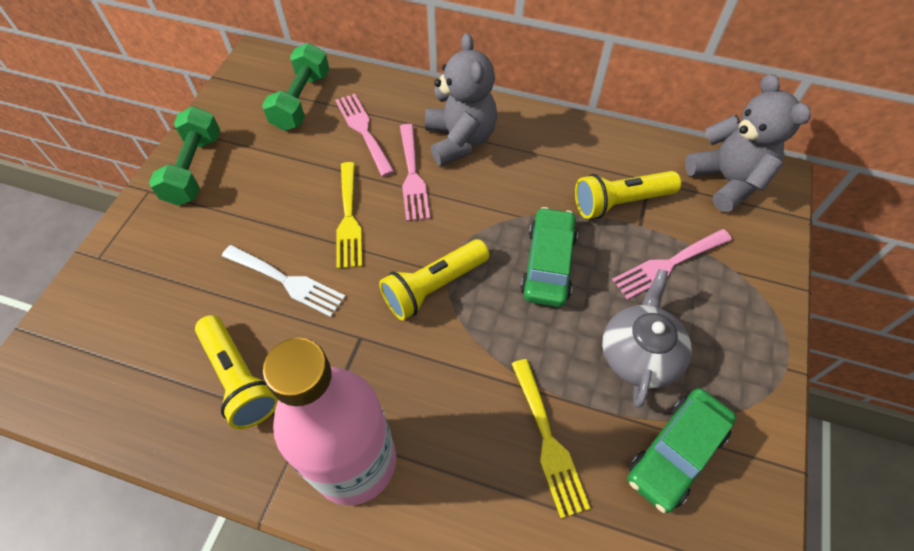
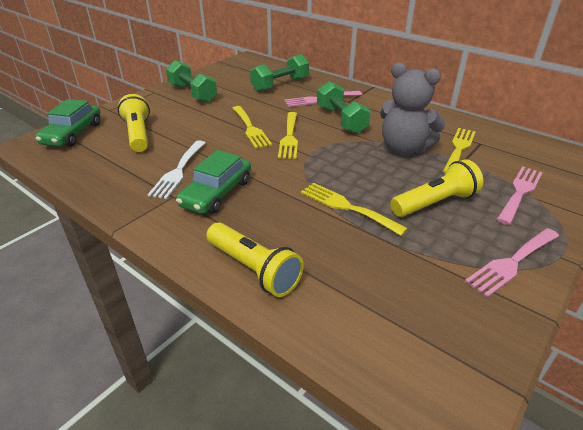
green dumbbell: 2 -> 3
grey teapot: 1 -> 0
grey teddy bear: 2 -> 1
pink bottle: 1 -> 0
yellow fork: 2 -> 4

